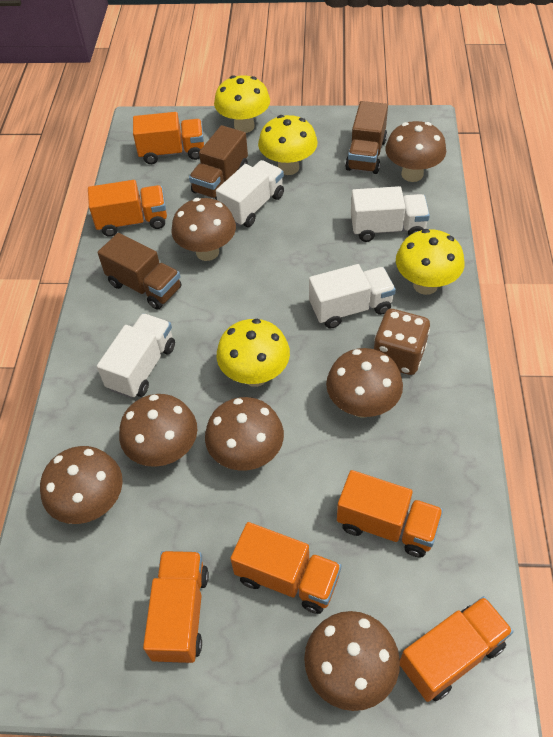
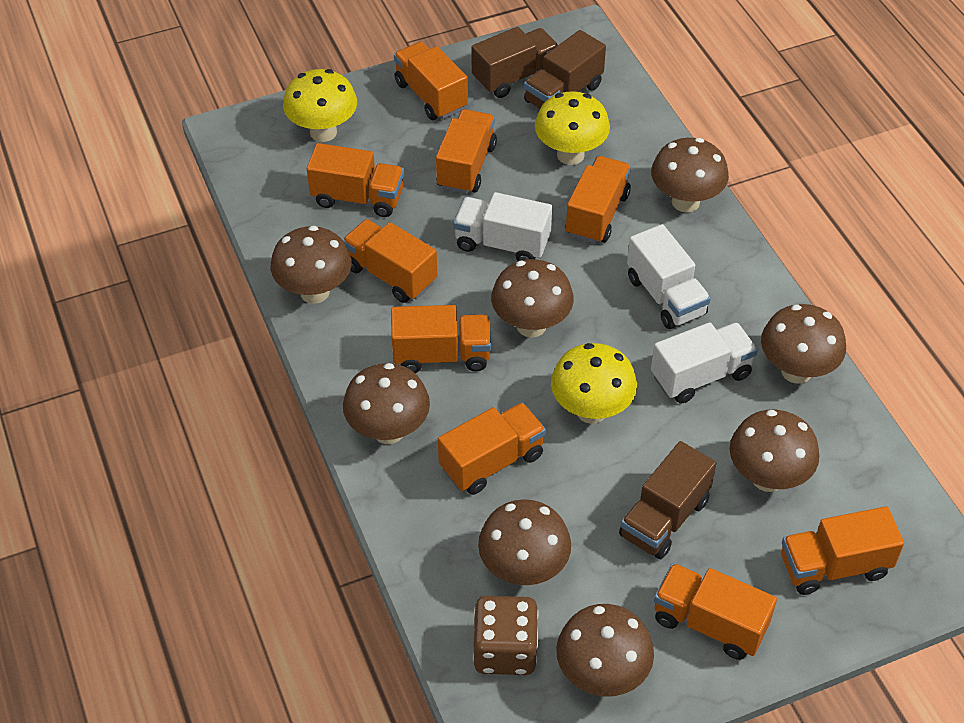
brown mushroom: 7 -> 8
orange truck: 6 -> 9
white truck: 4 -> 3
yellow mushroom: 4 -> 3

